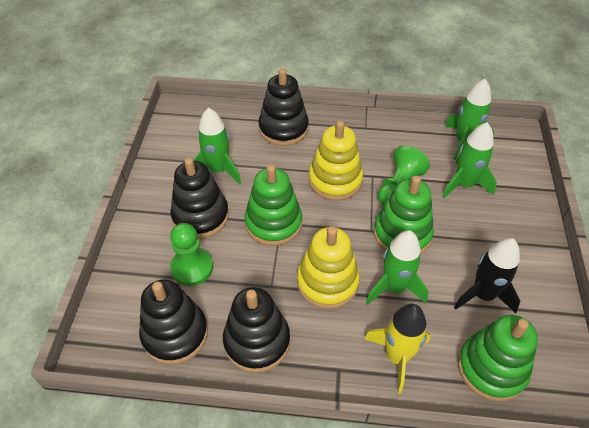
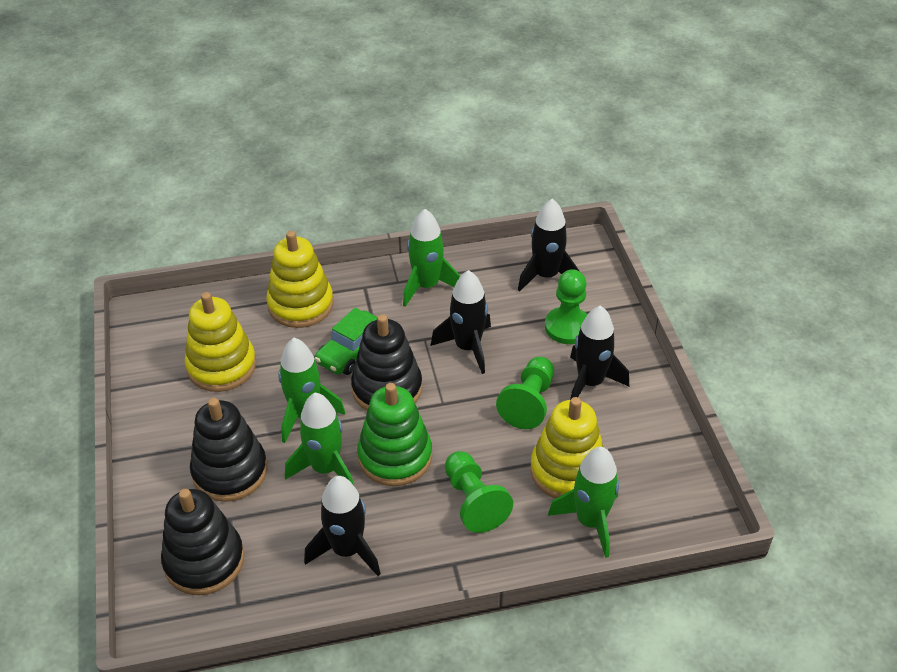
black rocket: 1 -> 4
black stacking toy: 4 -> 3
green car: 0 -> 1
green pawn: 2 -> 3
green stacking toy: 3 -> 1
yellow rocket: 1 -> 0
yellow stacking toy: 2 -> 3

